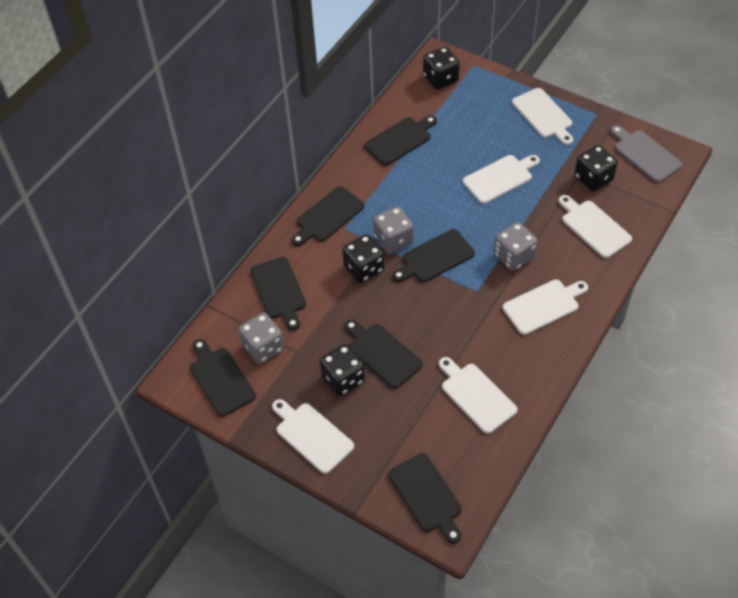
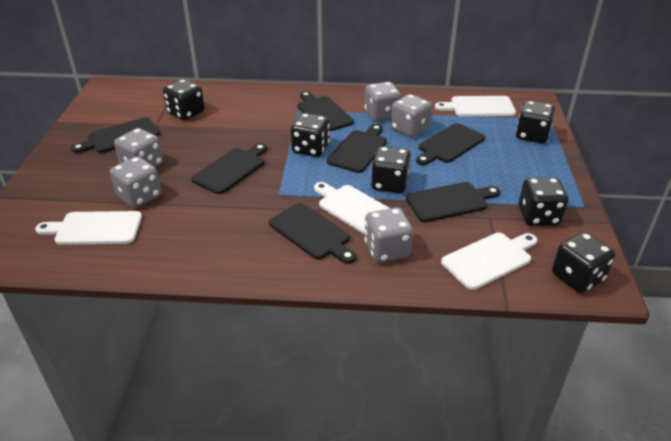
black dice: 4 -> 6
grey cutting board: 1 -> 0
grey dice: 3 -> 5
white cutting board: 6 -> 4

